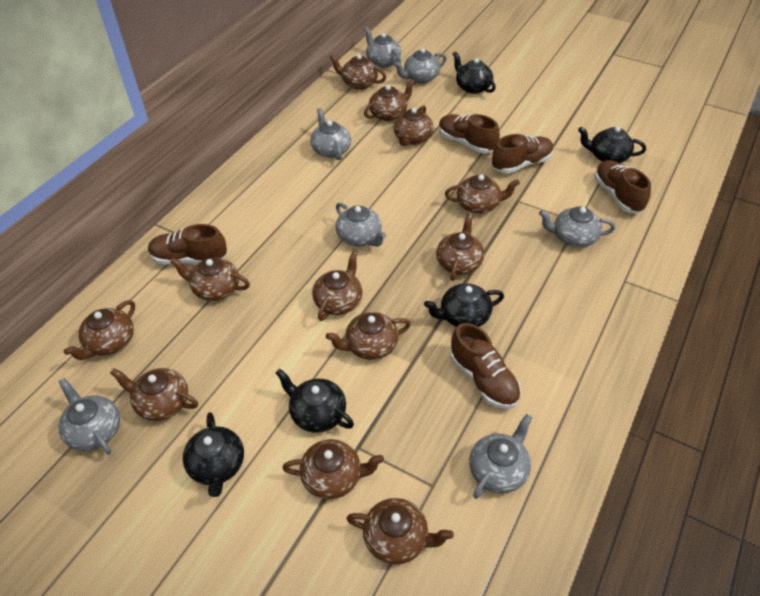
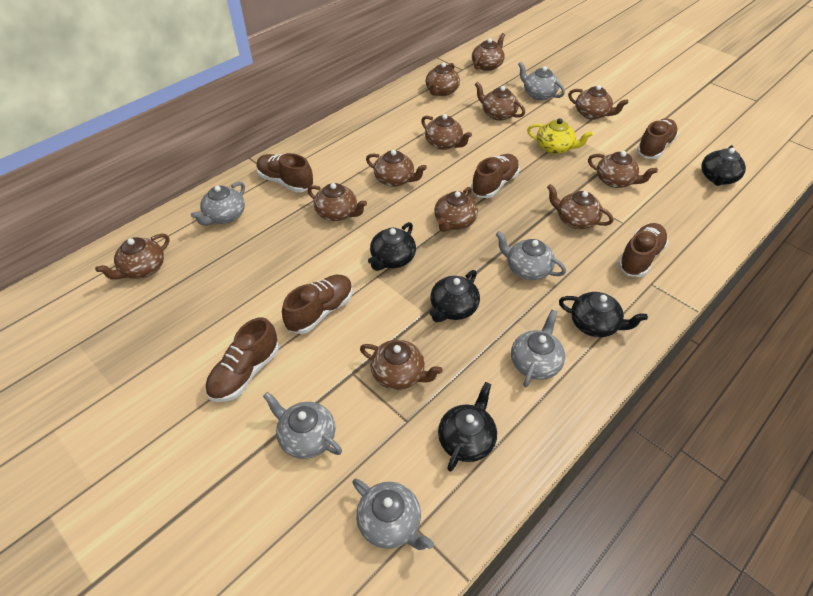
brown shoe: 5 -> 6
grey teapot: 7 -> 6
yellow teapot: 0 -> 1

